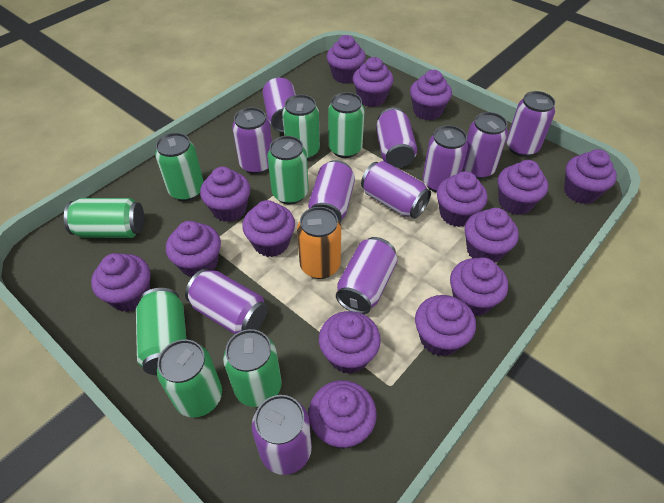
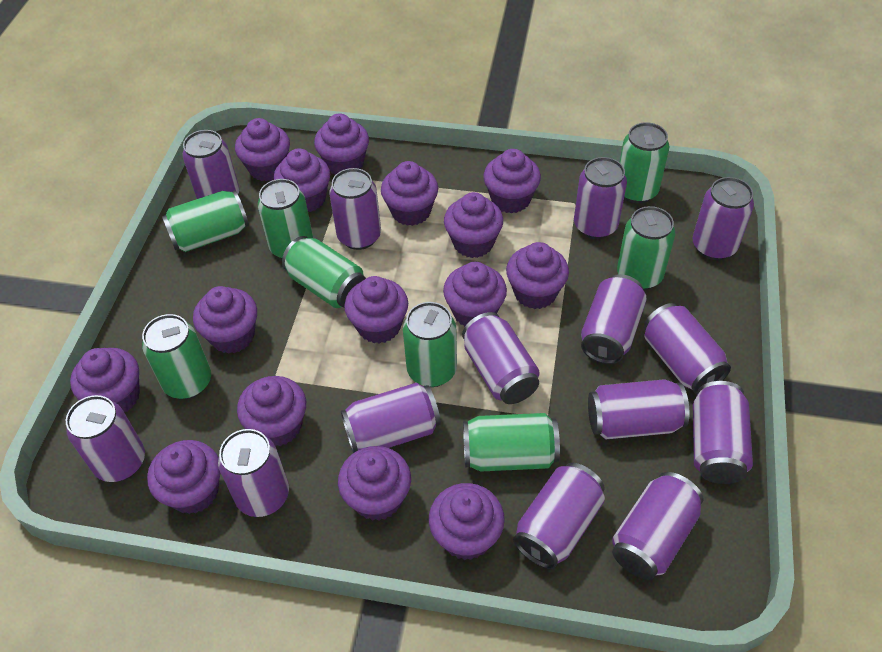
orange can: 1 -> 0
purple can: 11 -> 14

